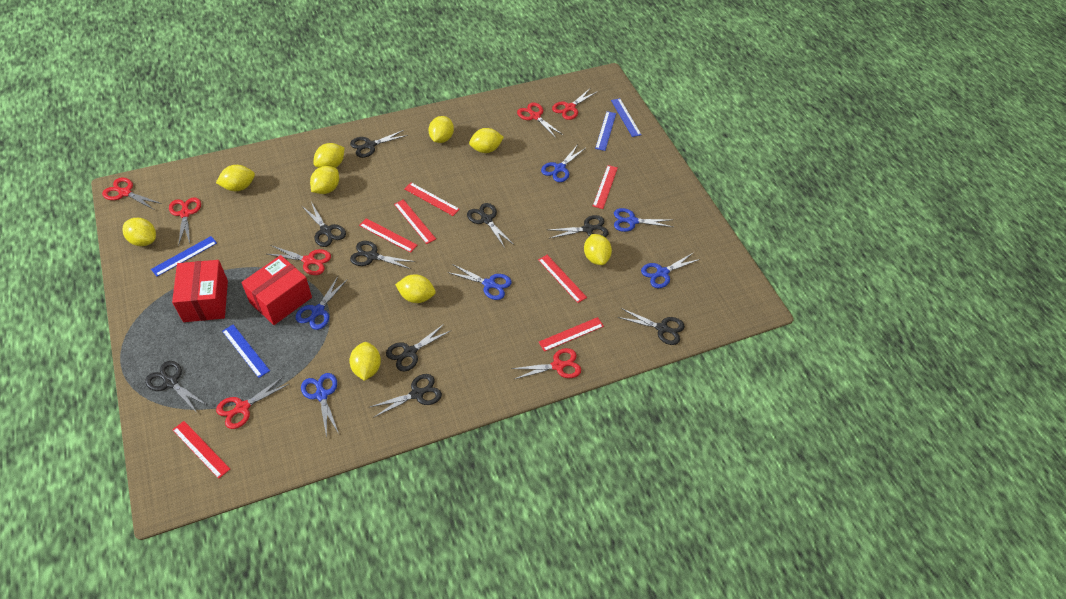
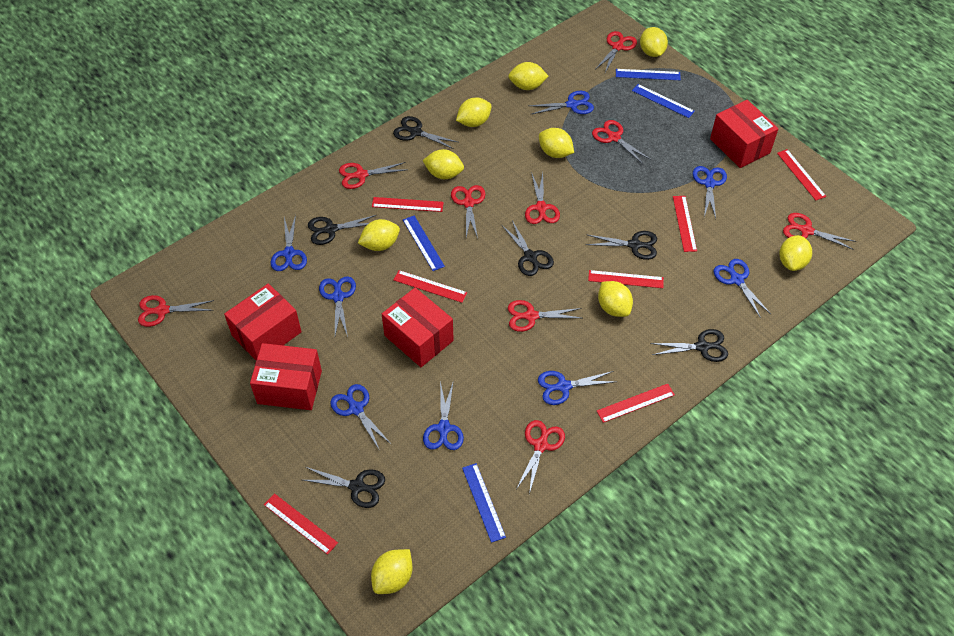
black scissors: 9 -> 6
blue scissors: 6 -> 8
red box: 2 -> 4
red scissors: 7 -> 9

